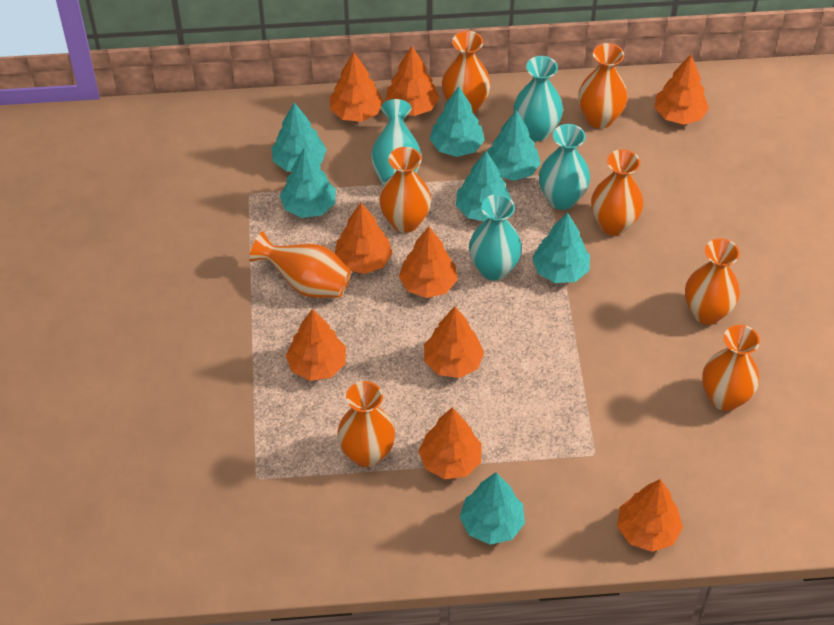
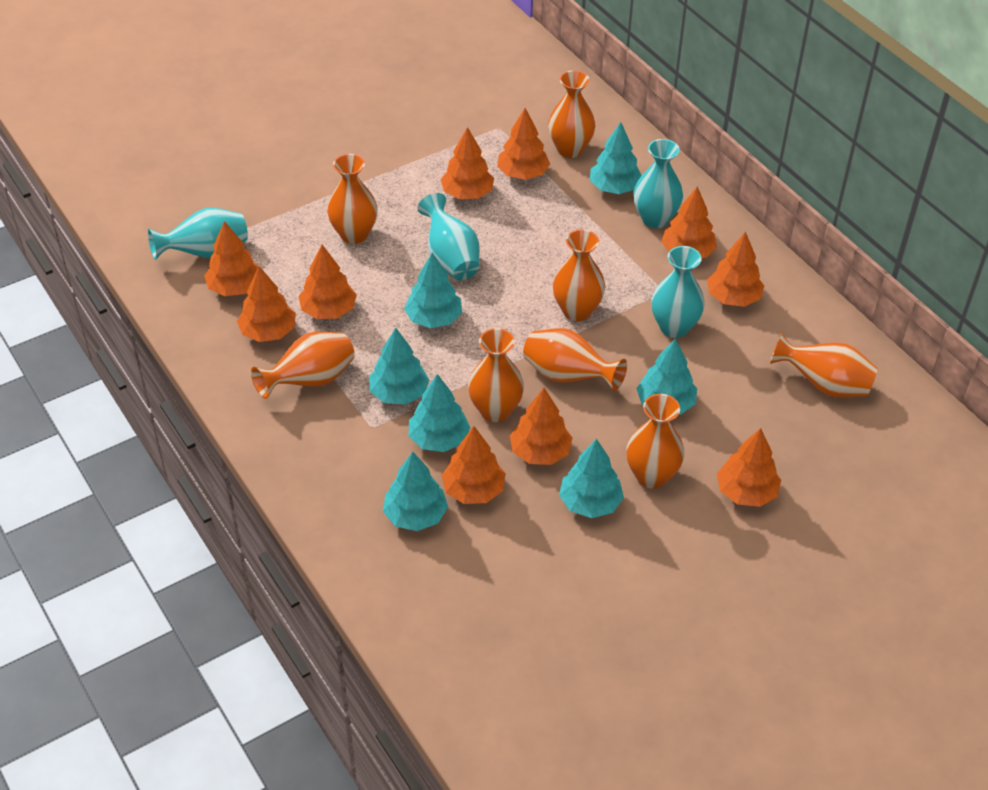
orange tree: 9 -> 10

